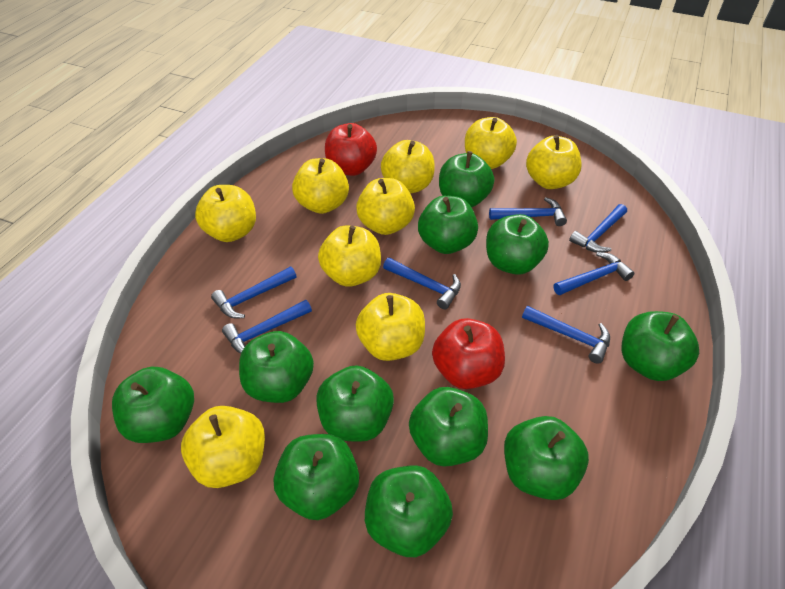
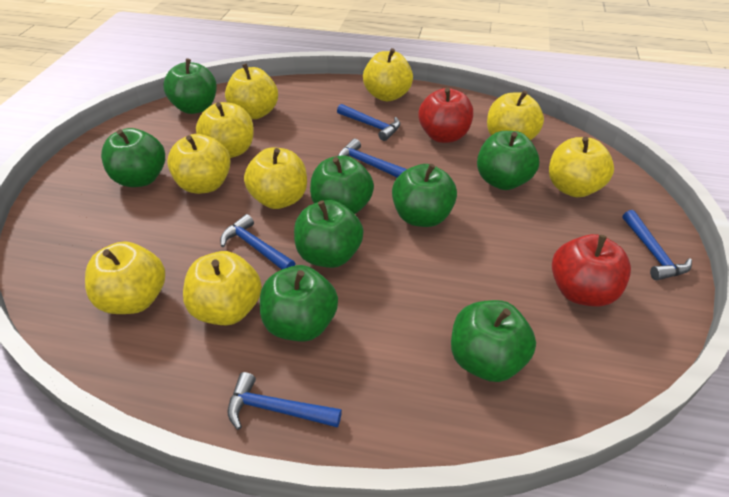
blue hammer: 7 -> 5
green apple: 11 -> 8

